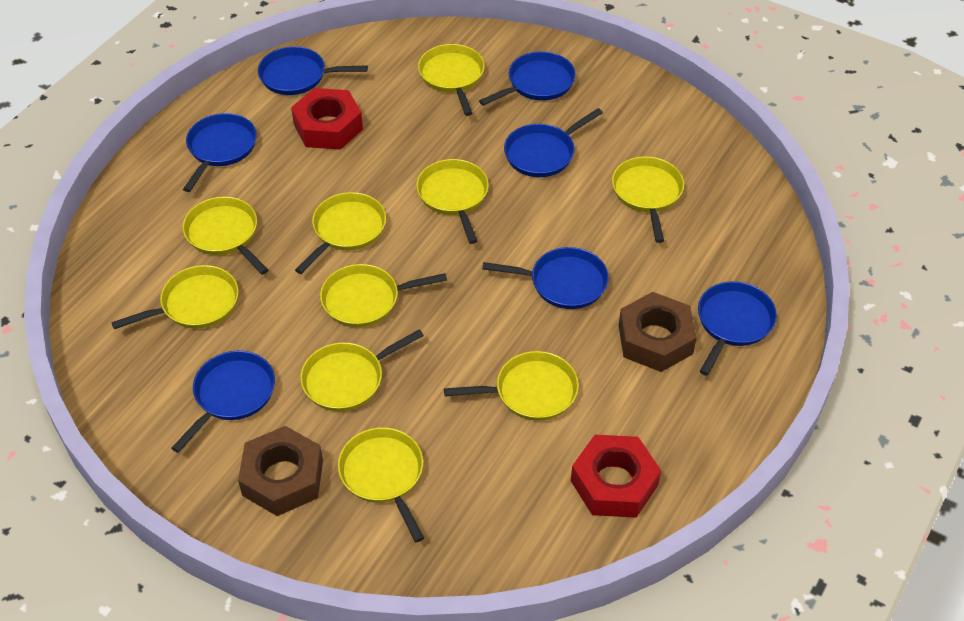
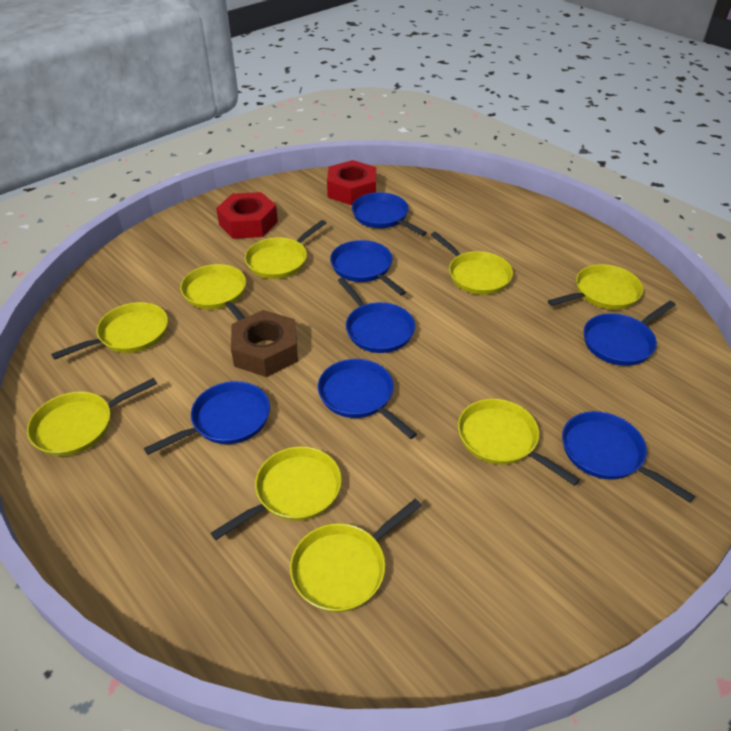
brown nut: 2 -> 1
yellow pan: 10 -> 9

